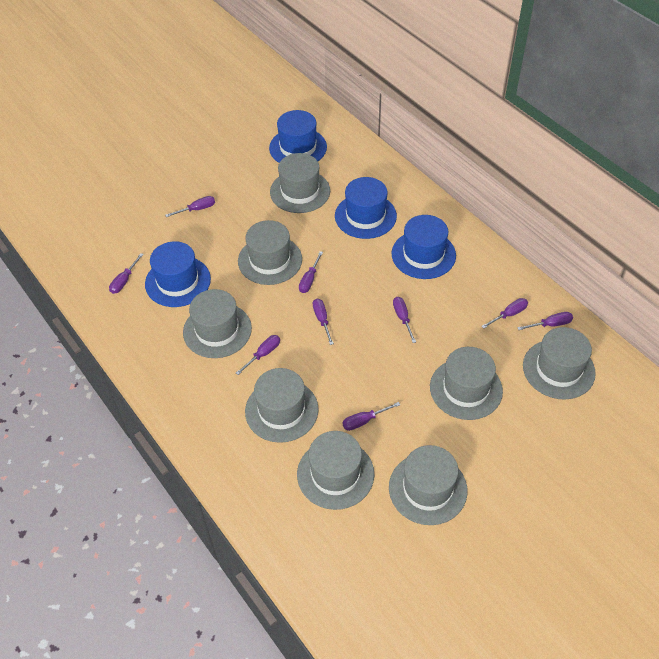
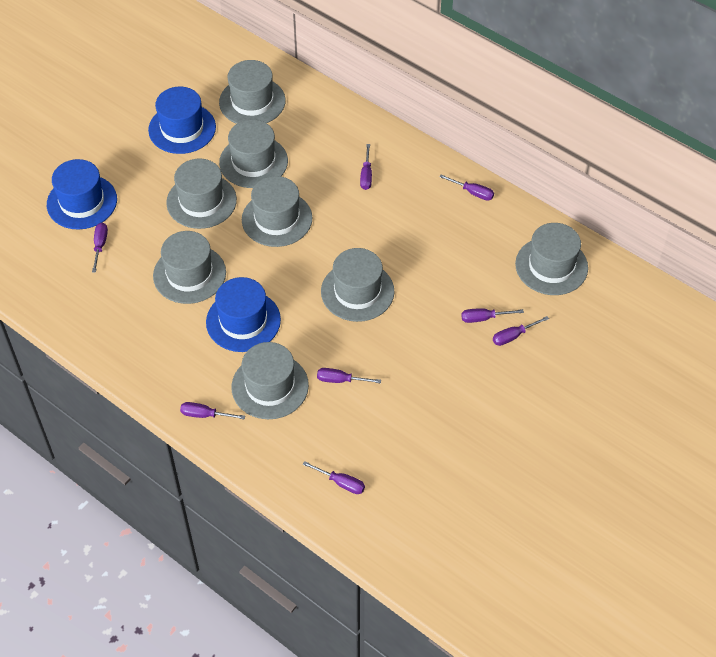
blue hat: 4 -> 3
purple screwdriver: 9 -> 8

